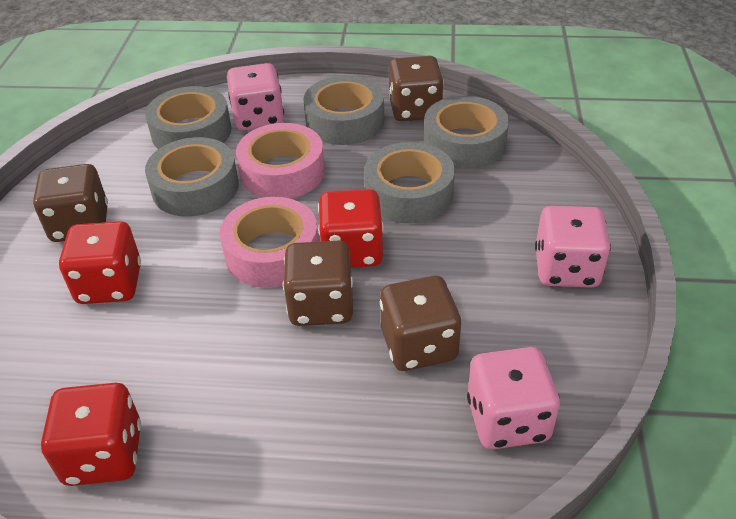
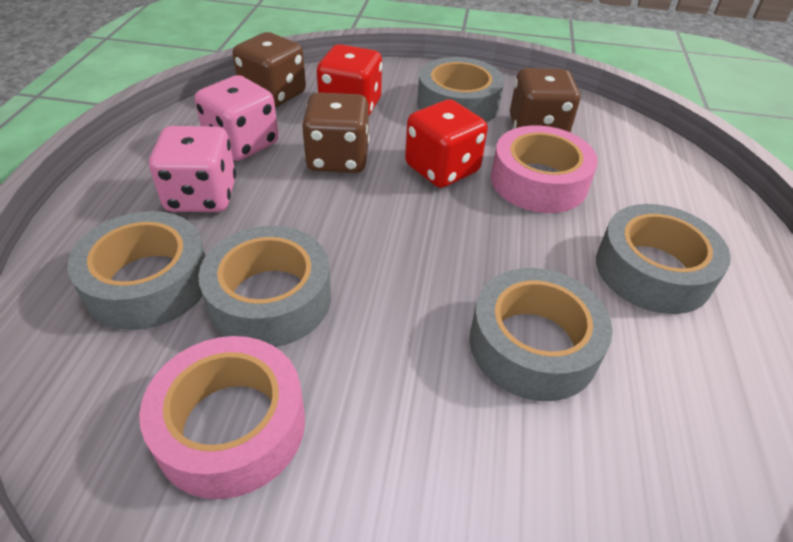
brown dice: 4 -> 3
pink dice: 3 -> 2
red dice: 3 -> 2

